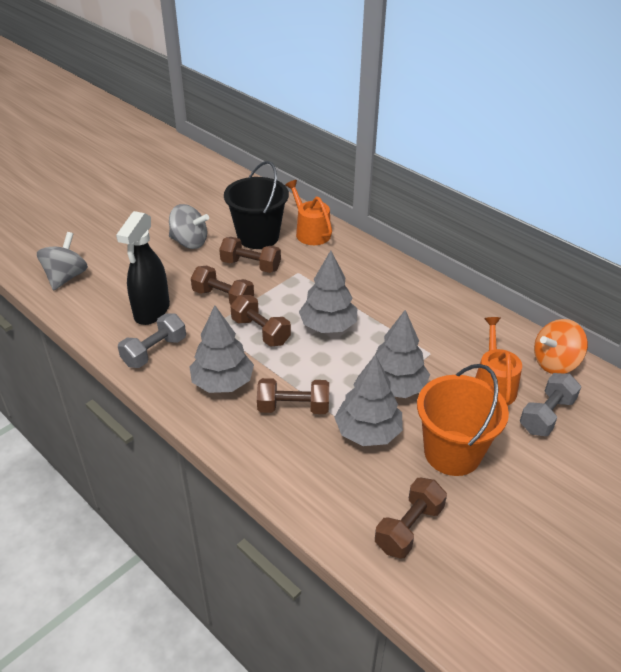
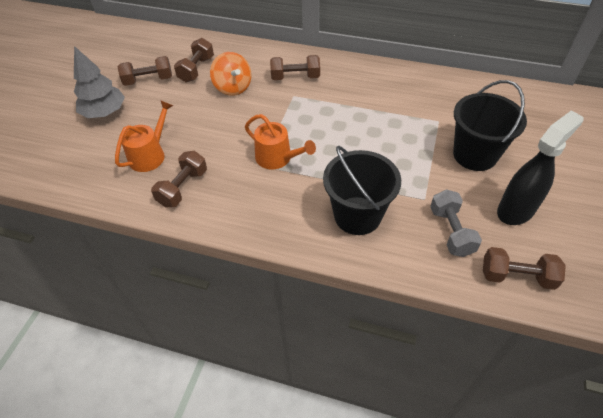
black bucket: 1 -> 2
grey dumbbell: 2 -> 1
grey spinning top: 2 -> 0
grey tree: 4 -> 1
orange bucket: 1 -> 0

